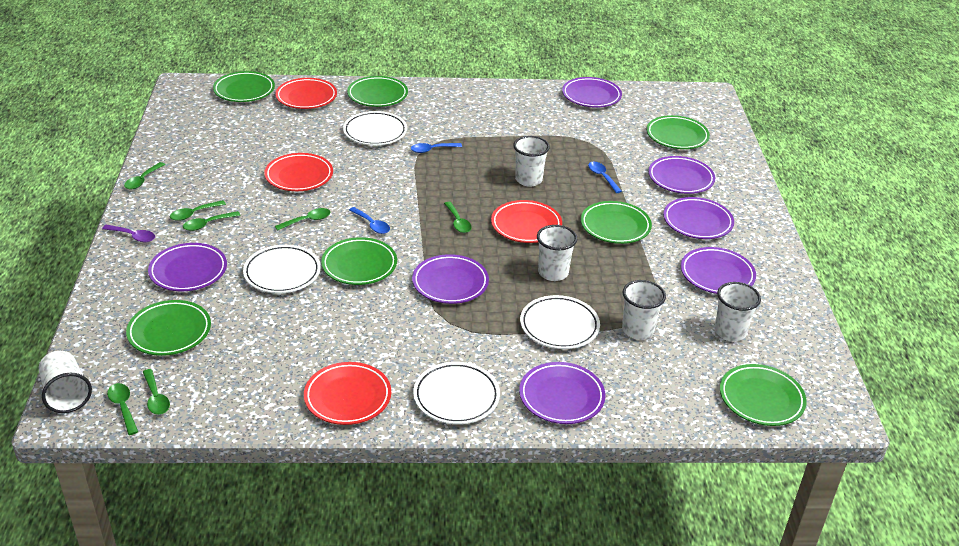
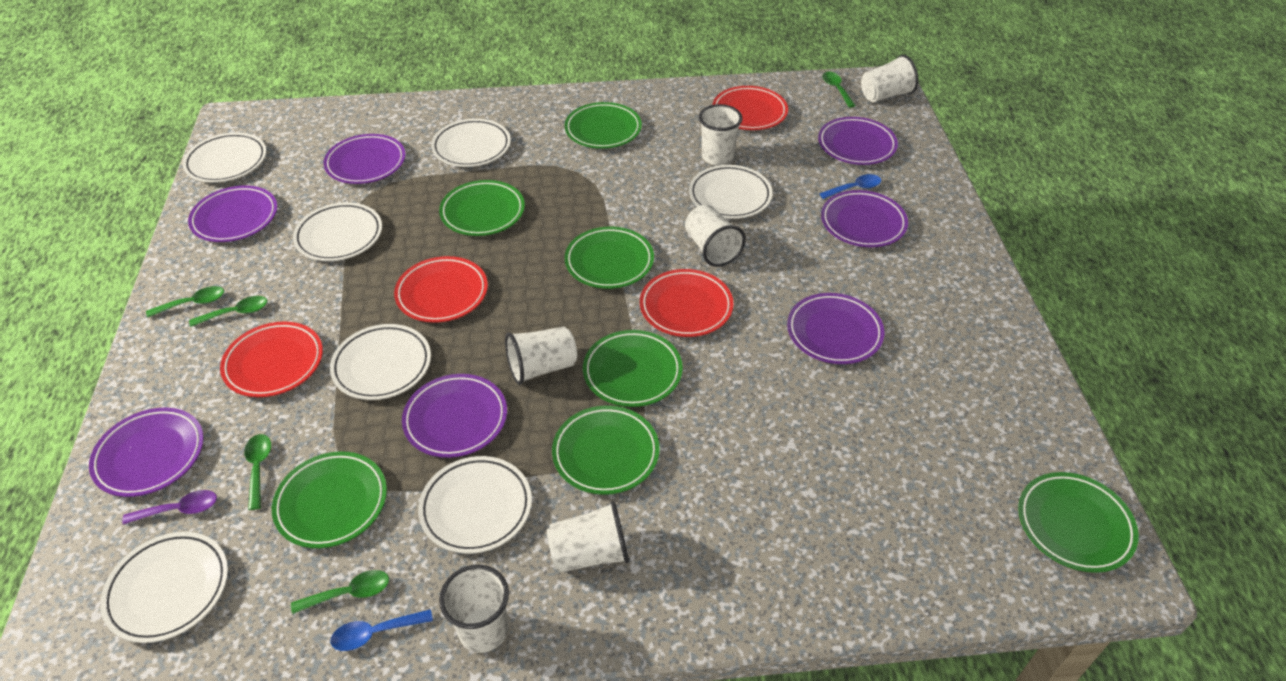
blue spoon: 3 -> 2
green spoon: 7 -> 5
white cup: 5 -> 6
white plate: 4 -> 7

